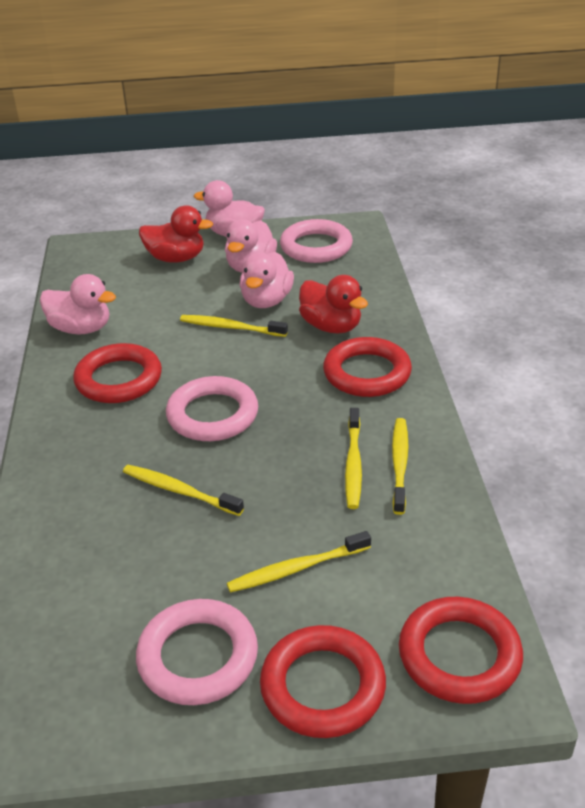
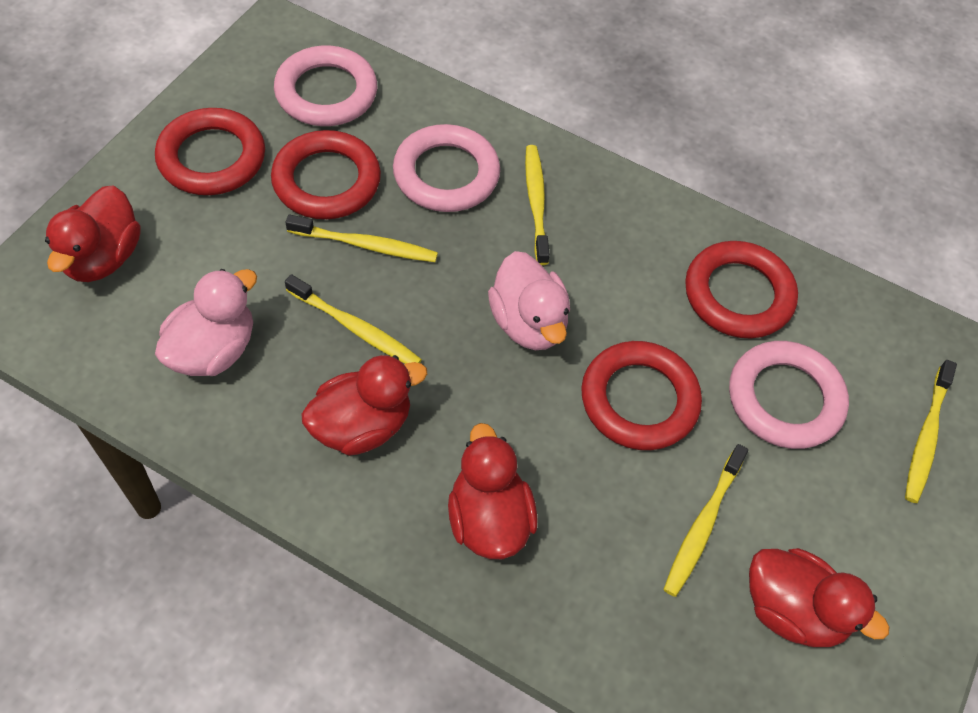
pink duck: 4 -> 2
red duck: 2 -> 4

